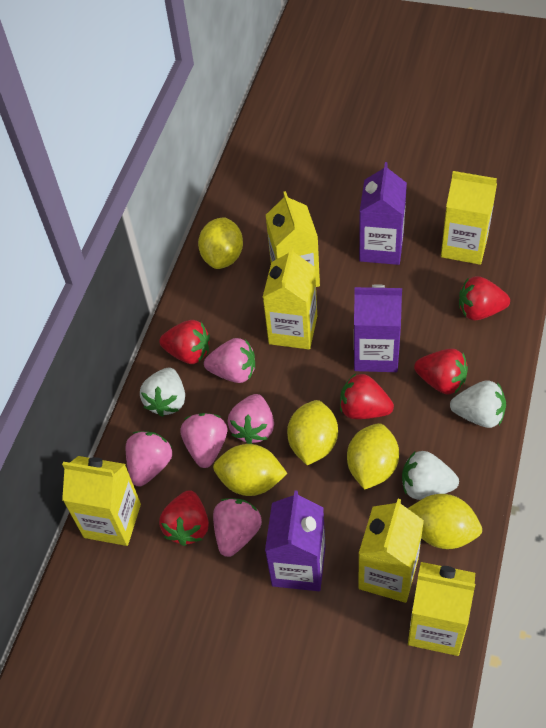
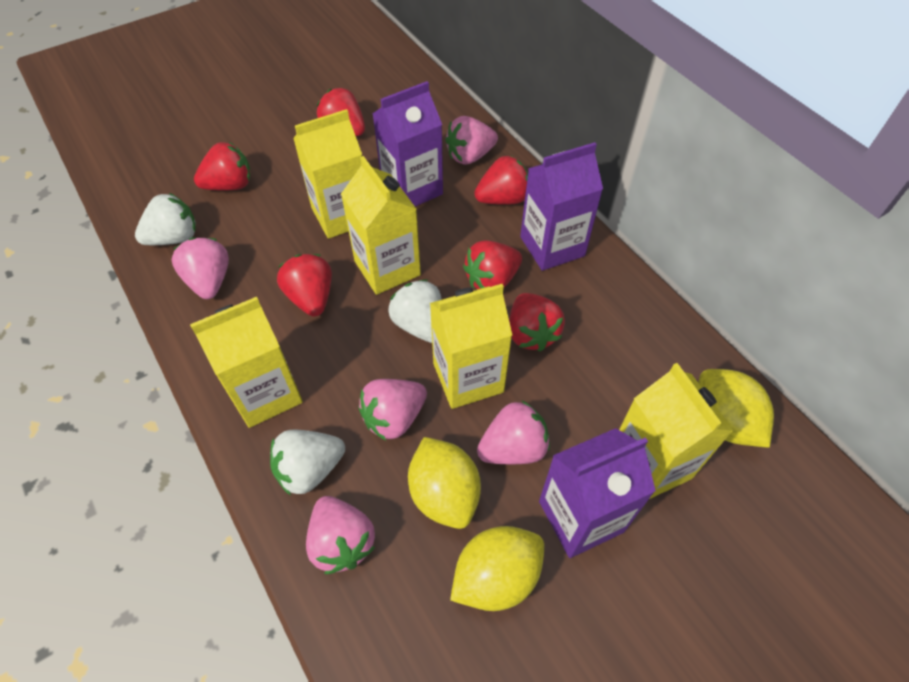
red strawberry: 5 -> 6
yellow carton: 6 -> 5
yellow lemon: 5 -> 3

